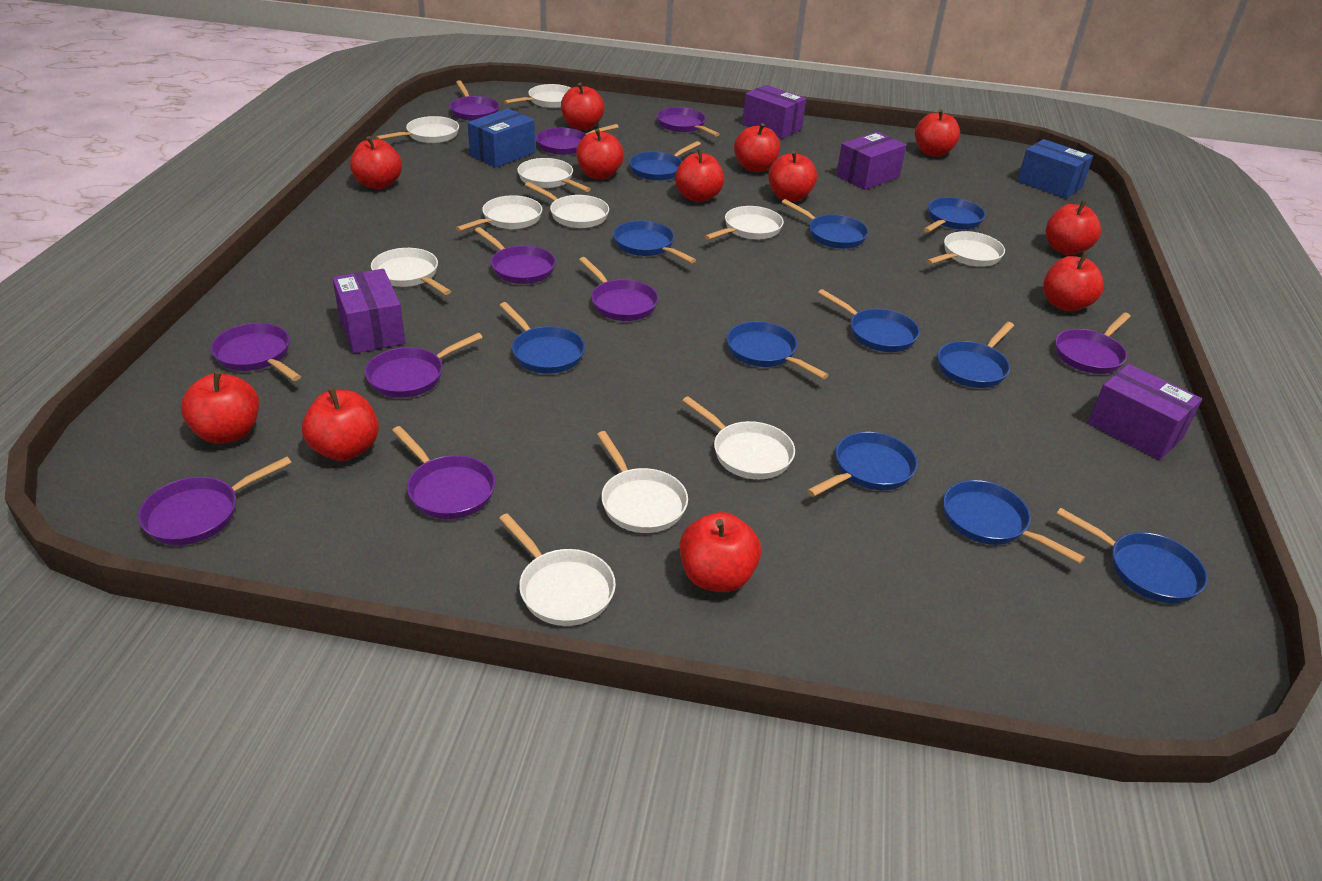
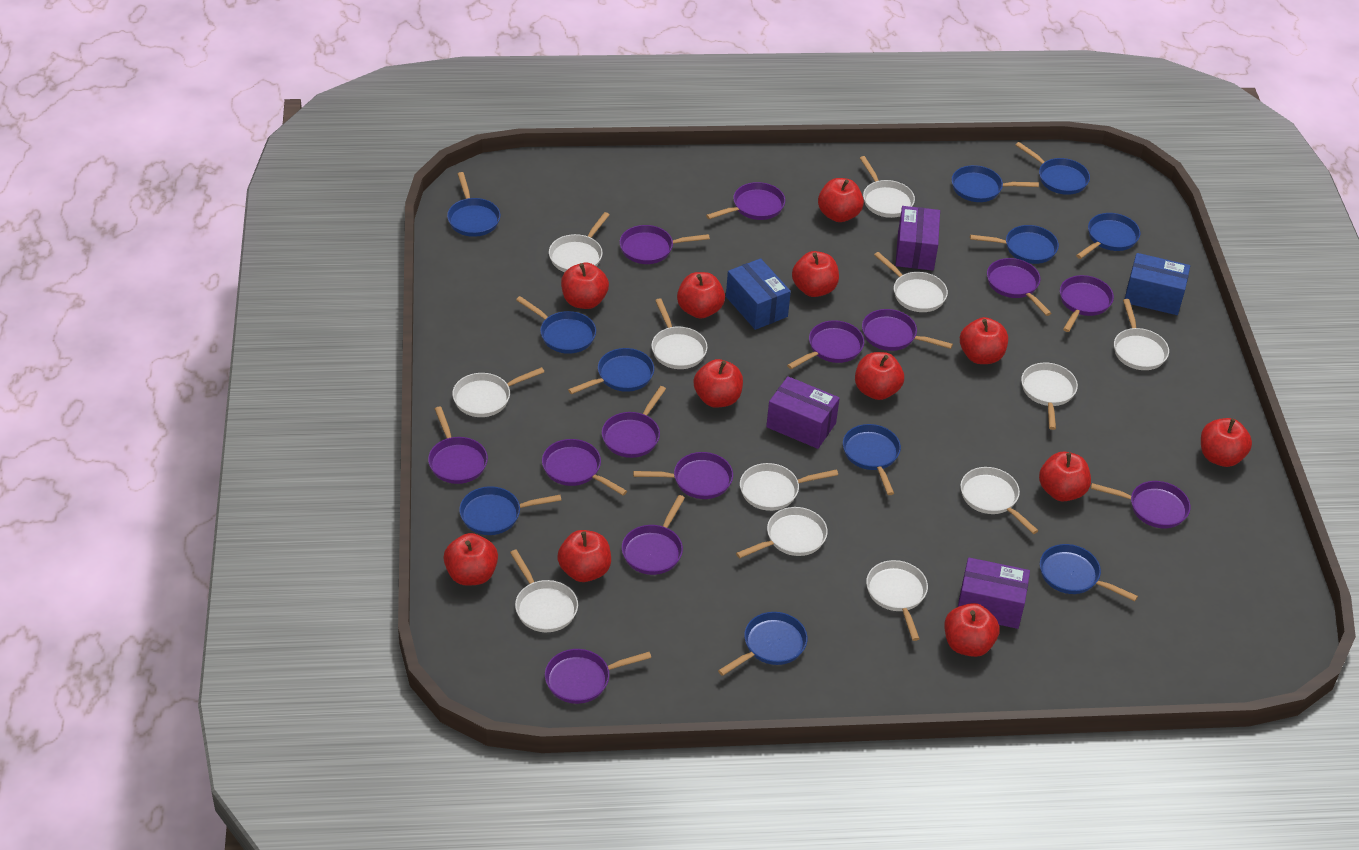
purple box: 4 -> 3
purple pan: 10 -> 13
white pan: 11 -> 12

